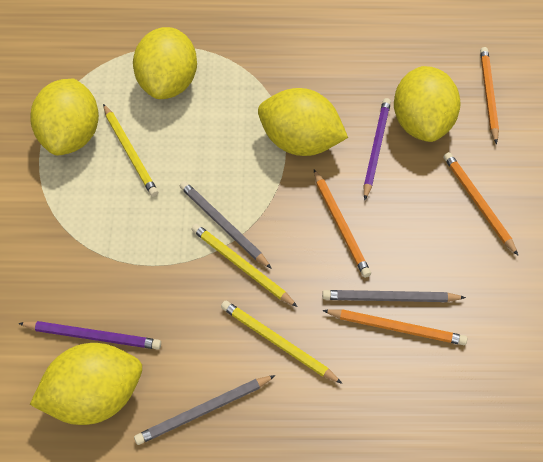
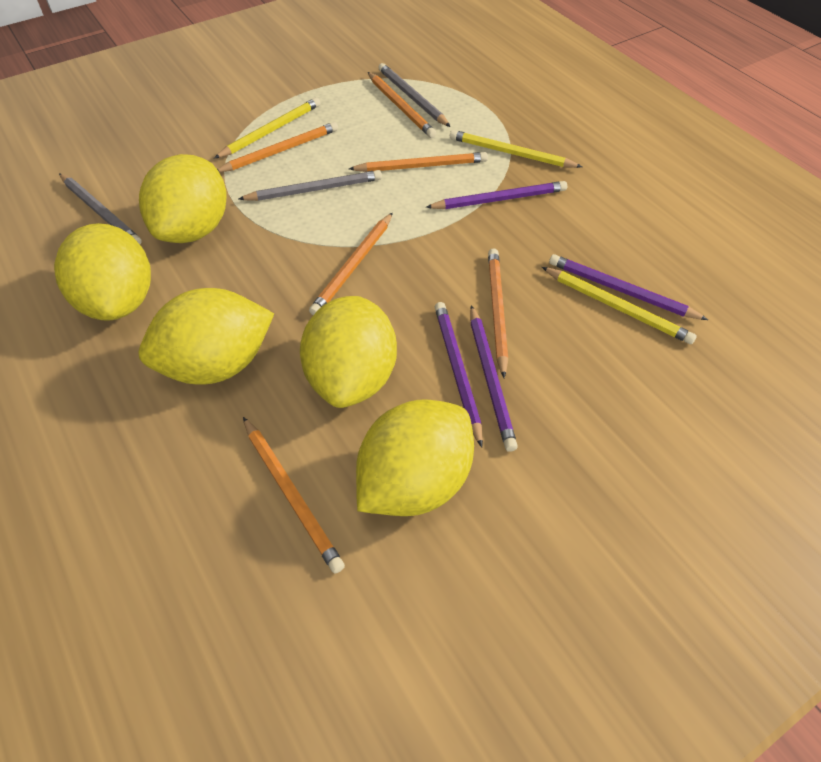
orange pencil: 4 -> 6
purple pencil: 2 -> 4

